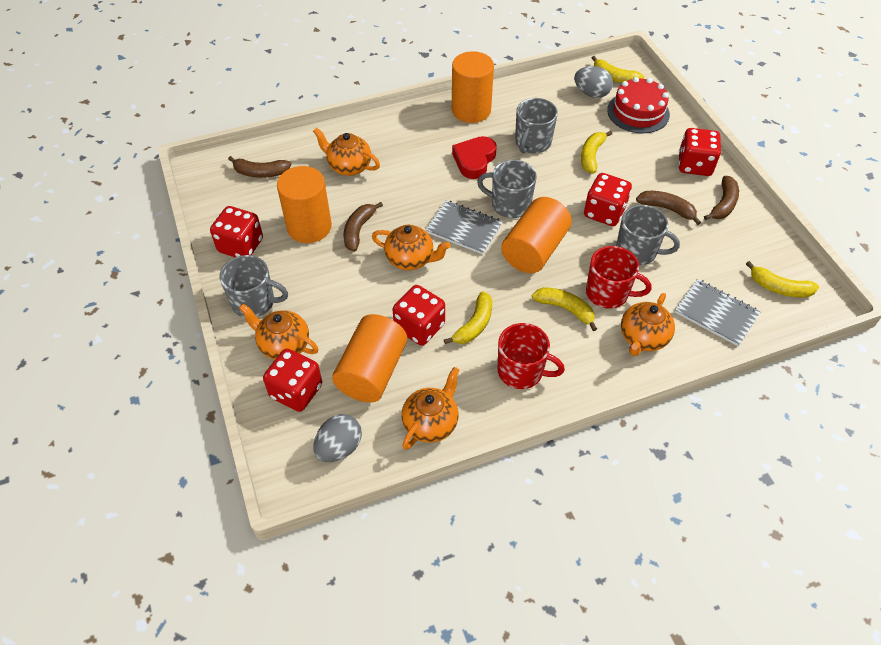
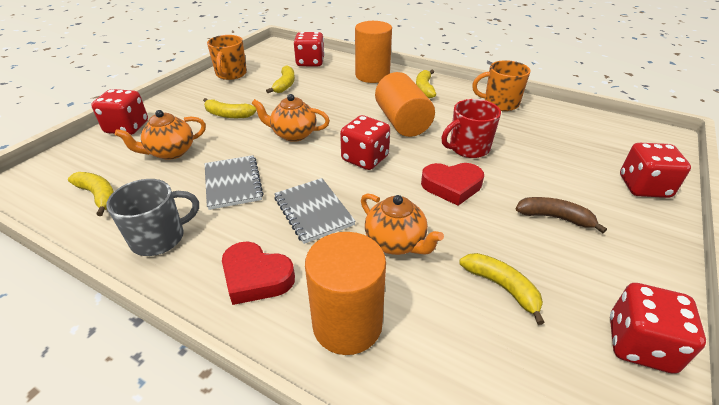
brown banana: 4 -> 1
grey egg: 2 -> 0
grey mug: 4 -> 1
orange cylinder: 4 -> 3
orange mug: 0 -> 2
orange teapot: 5 -> 3
red cake: 1 -> 0
red heart: 1 -> 2
red mug: 2 -> 1

